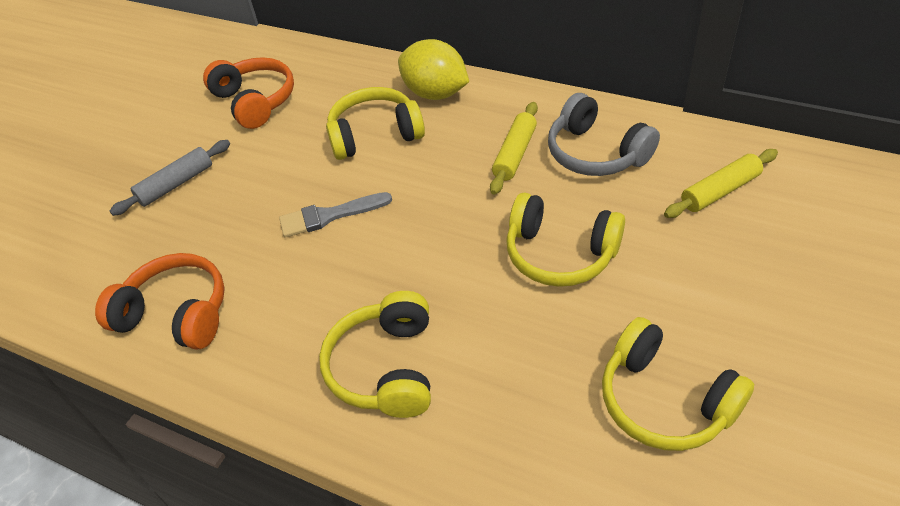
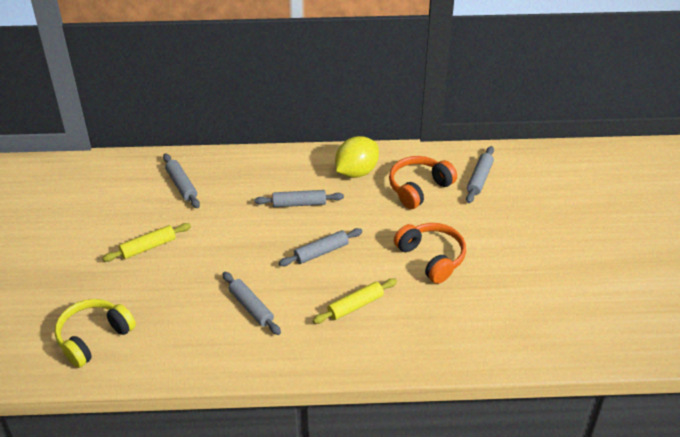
grey brush: 1 -> 0
grey headphones: 1 -> 0
grey rolling pin: 1 -> 5
yellow headphones: 4 -> 1

